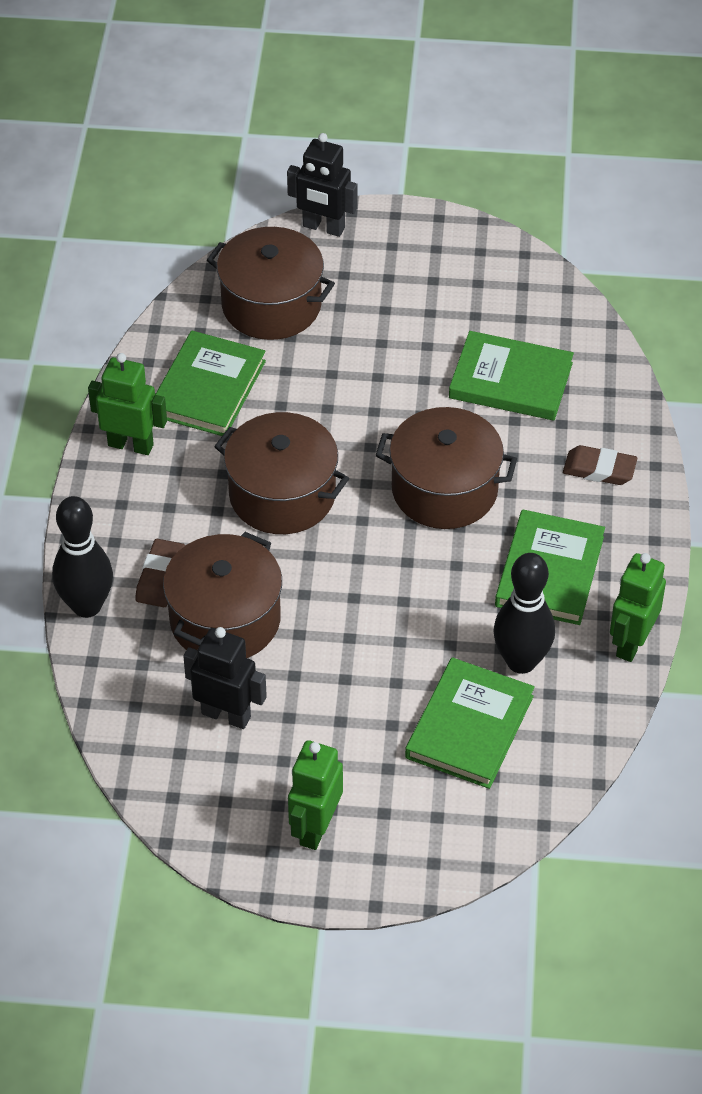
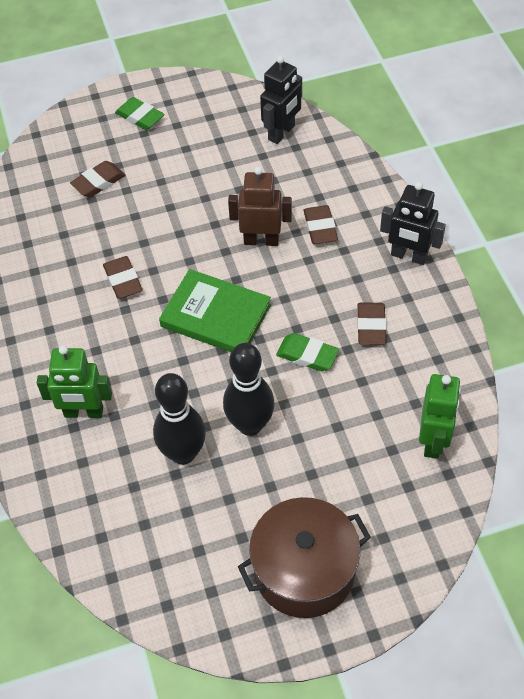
brown eraser: 2 -> 4
brown pot: 4 -> 1
brown robot: 0 -> 1
green book: 4 -> 1
green eraser: 0 -> 2
green robot: 3 -> 2

